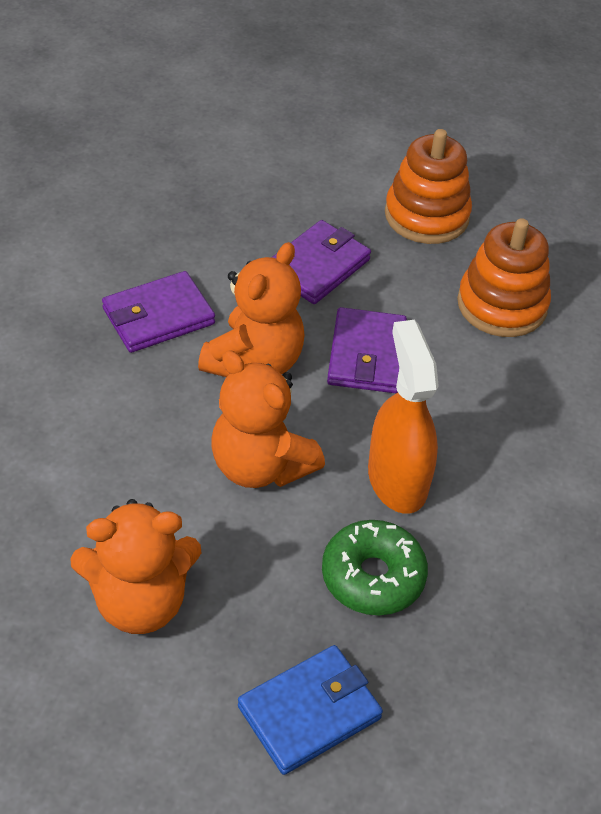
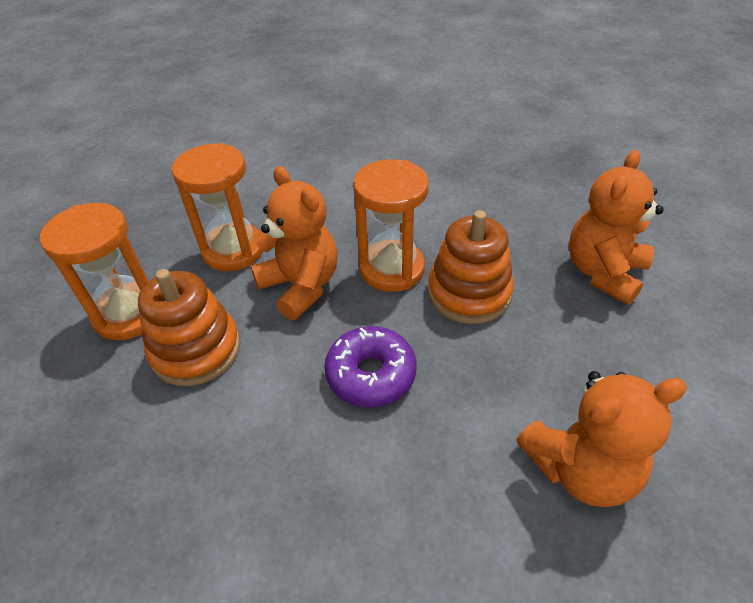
blue wallet: 1 -> 0
green donut: 1 -> 0
orange hourglass: 0 -> 3
orange spray bottle: 1 -> 0
purple donut: 0 -> 1
purple wallet: 3 -> 0

